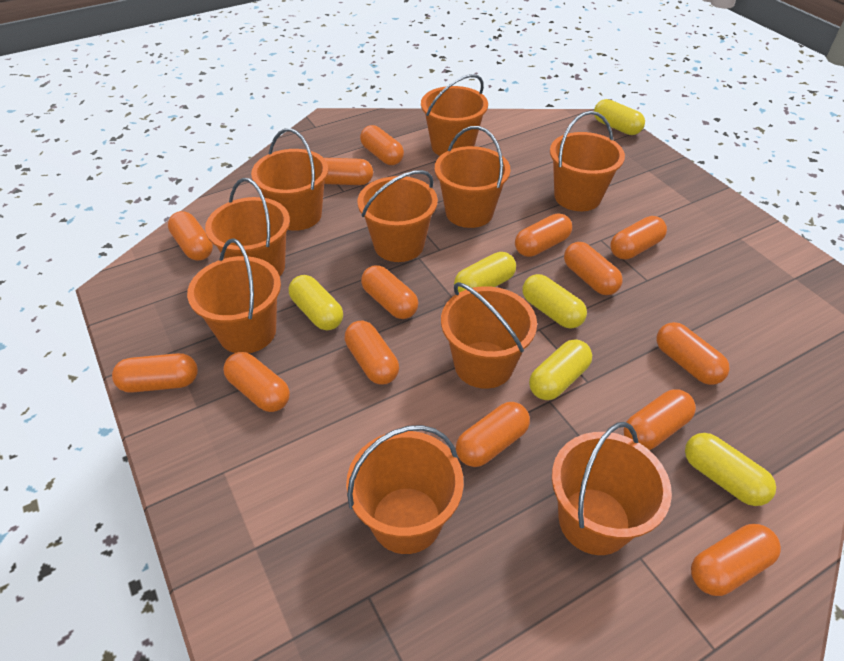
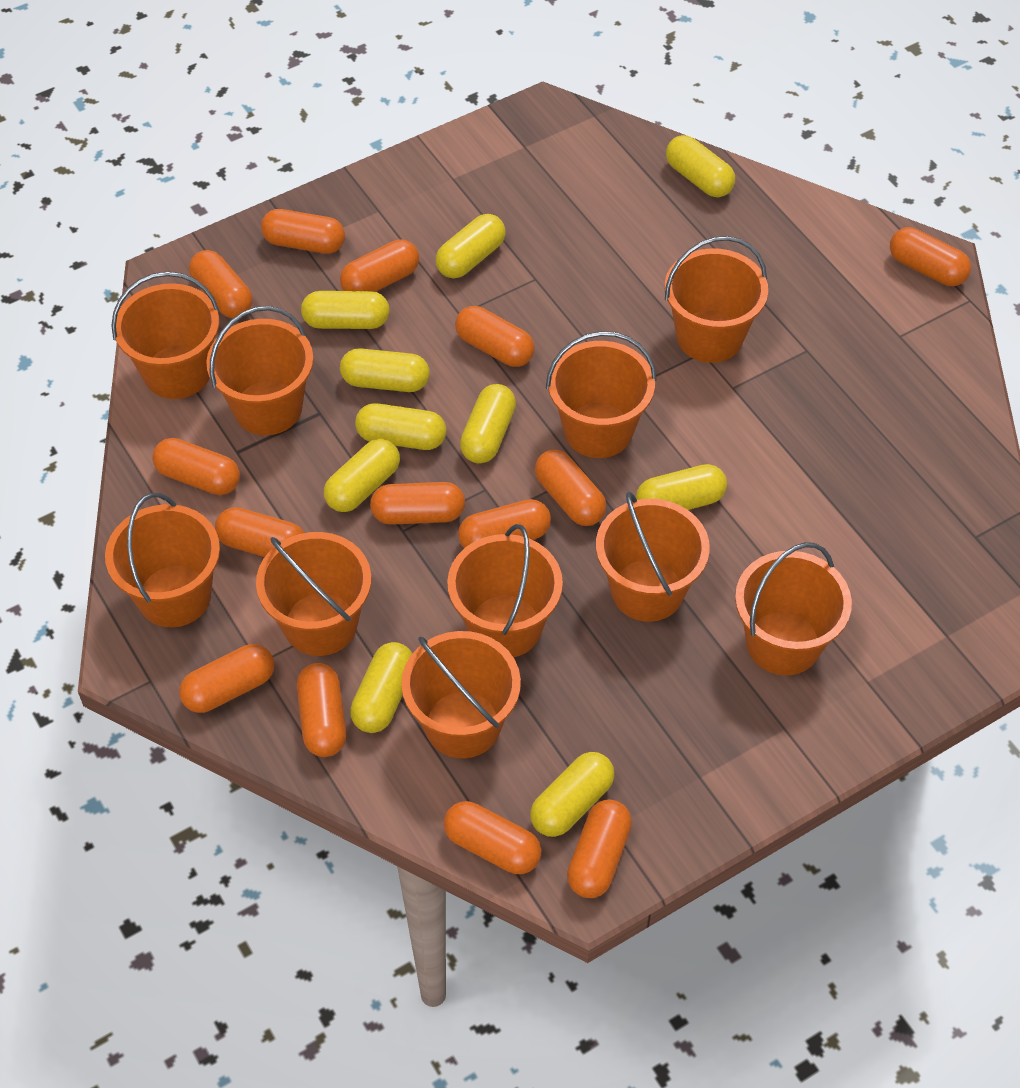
yellow capsule: 6 -> 10

